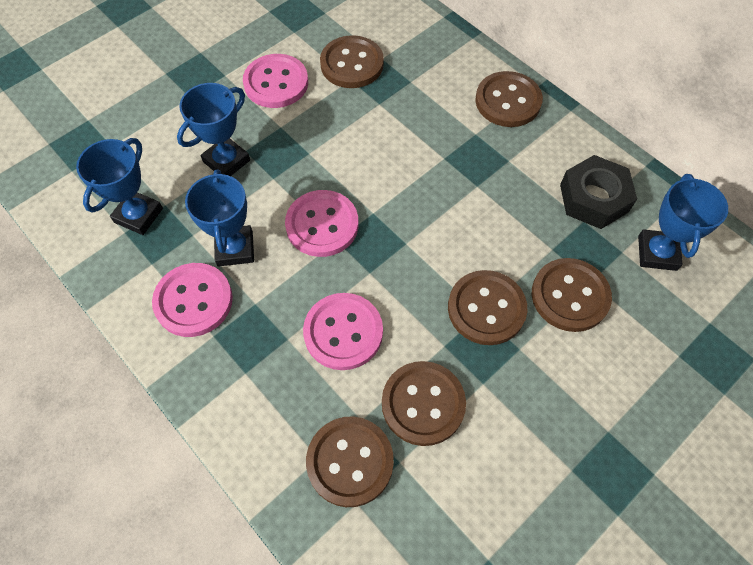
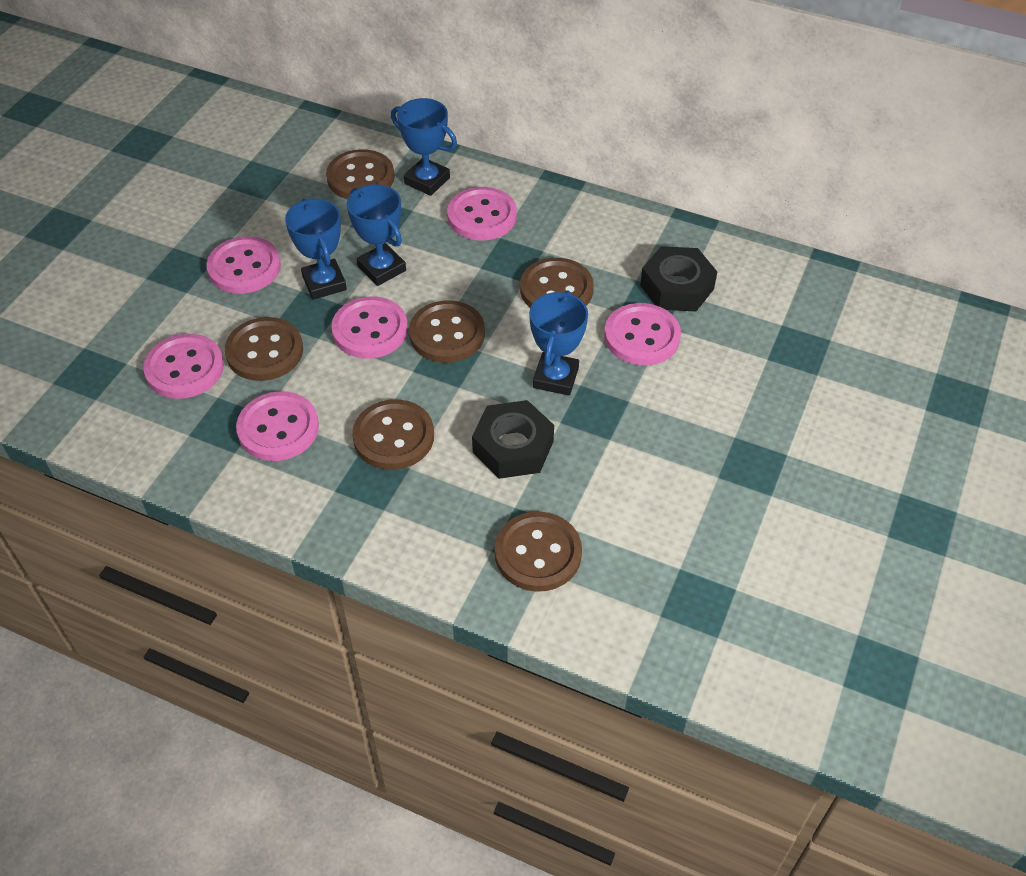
black nut: 1 -> 2
pink button: 4 -> 6

